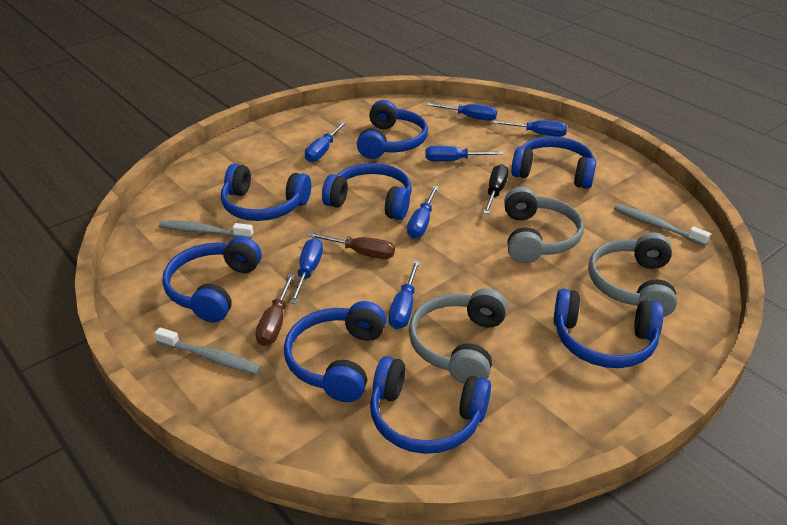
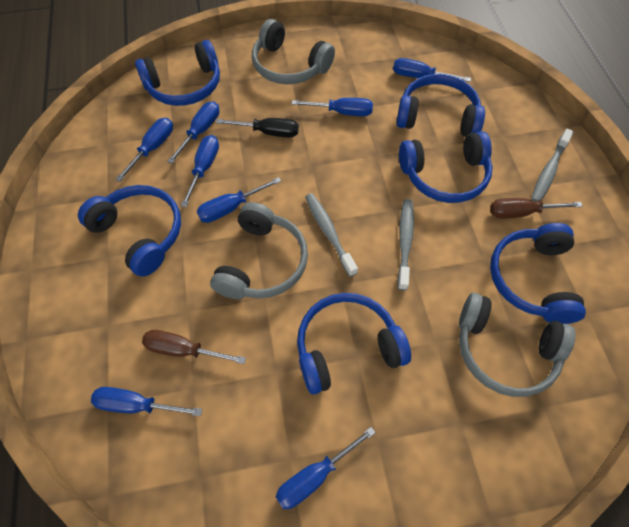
blue headphones: 8 -> 6
blue screwdriver: 7 -> 8

